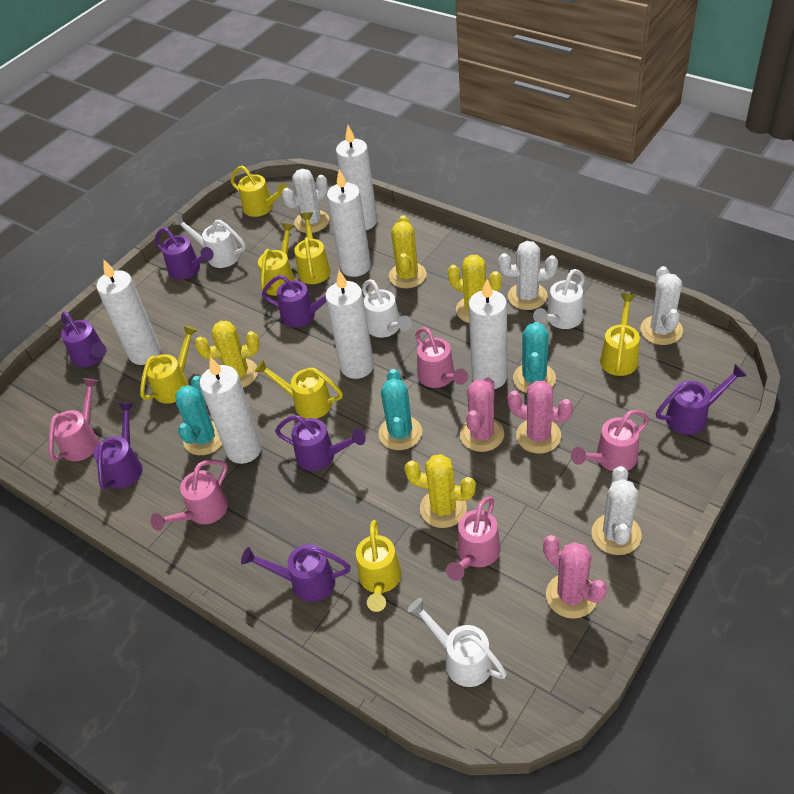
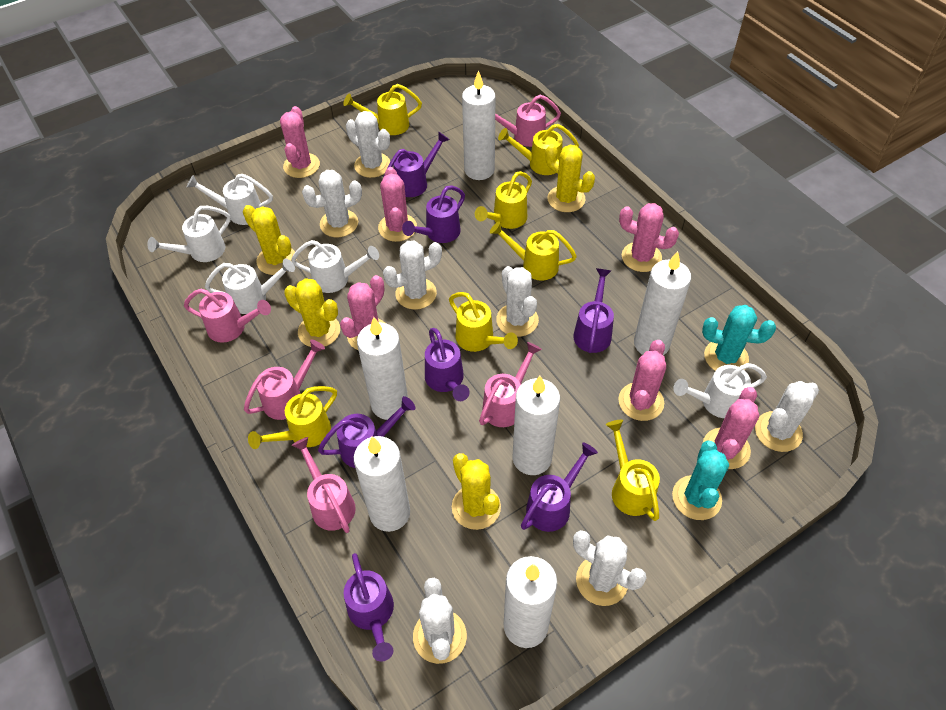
pink cactus: 3 -> 6
turquoise cactus: 3 -> 2
white cactus: 4 -> 7
white watering can: 4 -> 5

